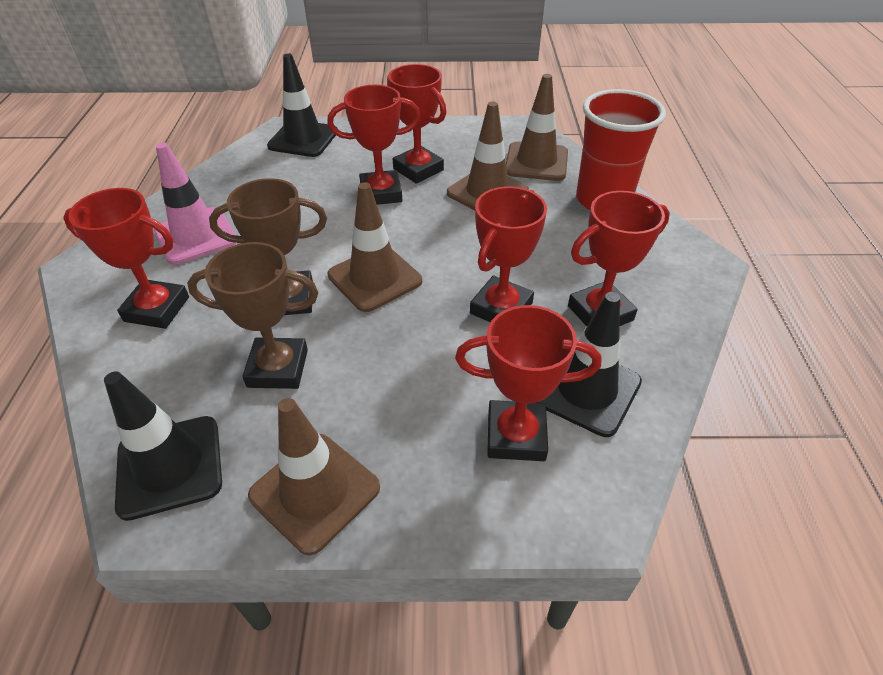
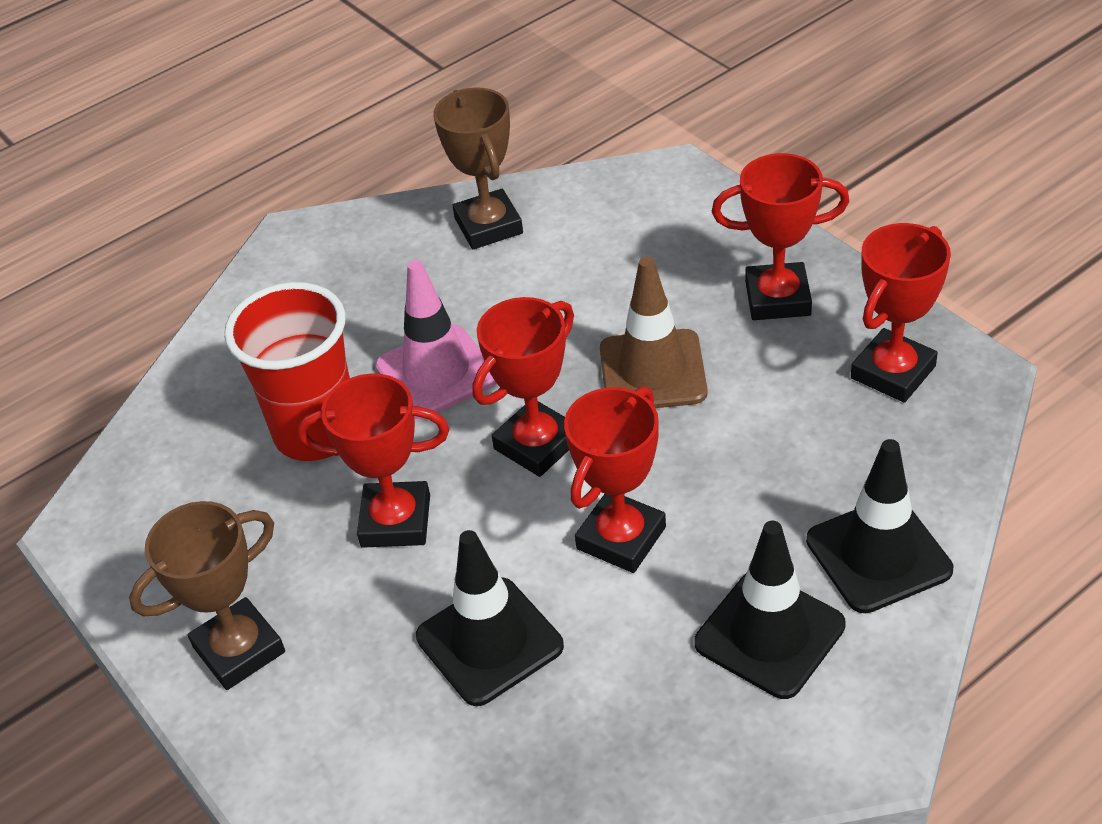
brown traffic cone: 4 -> 1
red trophy: 6 -> 5

